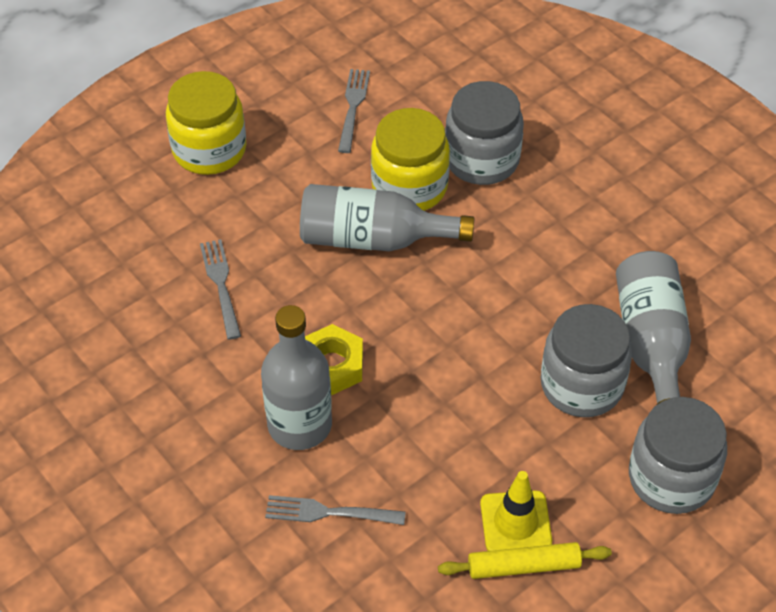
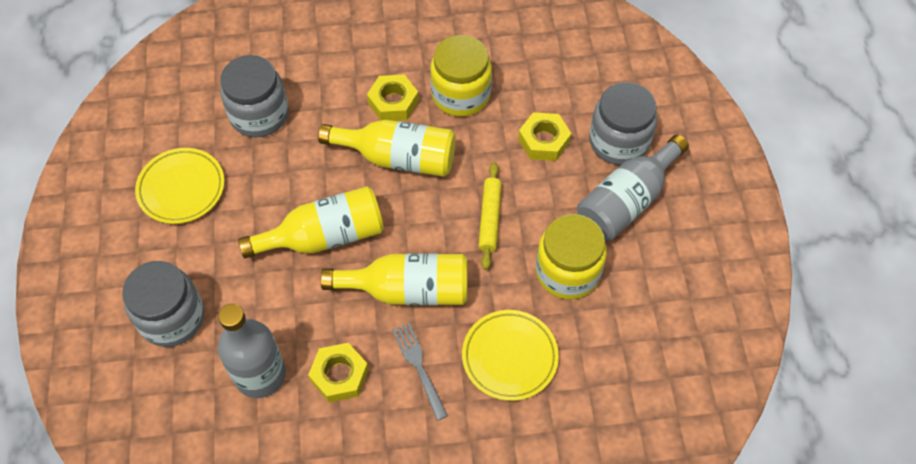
grey bottle: 3 -> 2
grey fork: 3 -> 1
yellow bottle: 0 -> 3
yellow nut: 1 -> 3
yellow plate: 0 -> 2
yellow traffic cone: 1 -> 0

